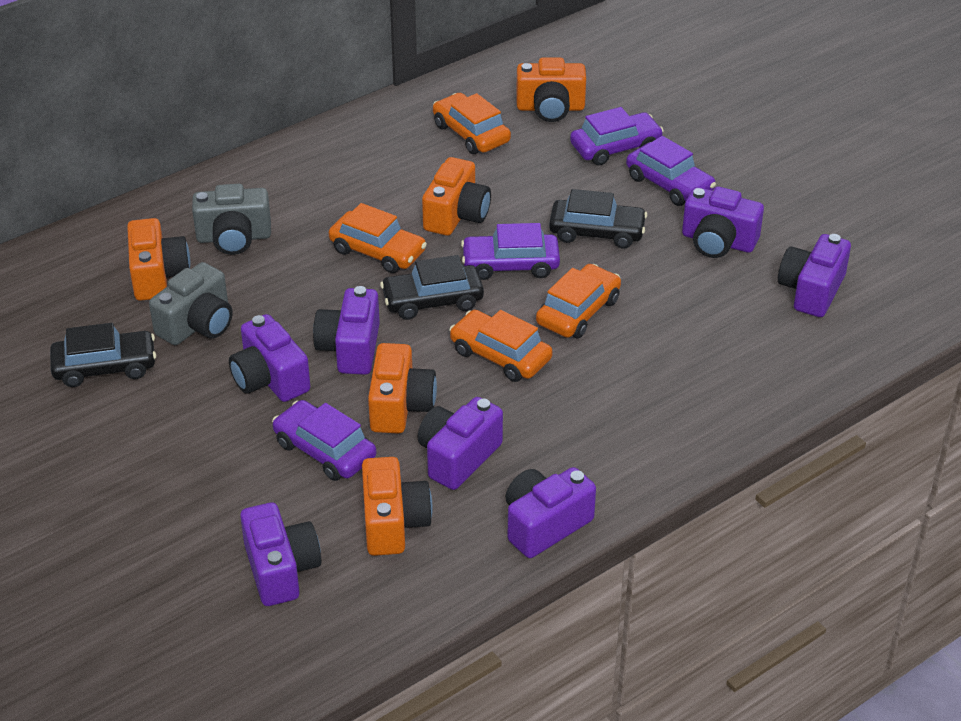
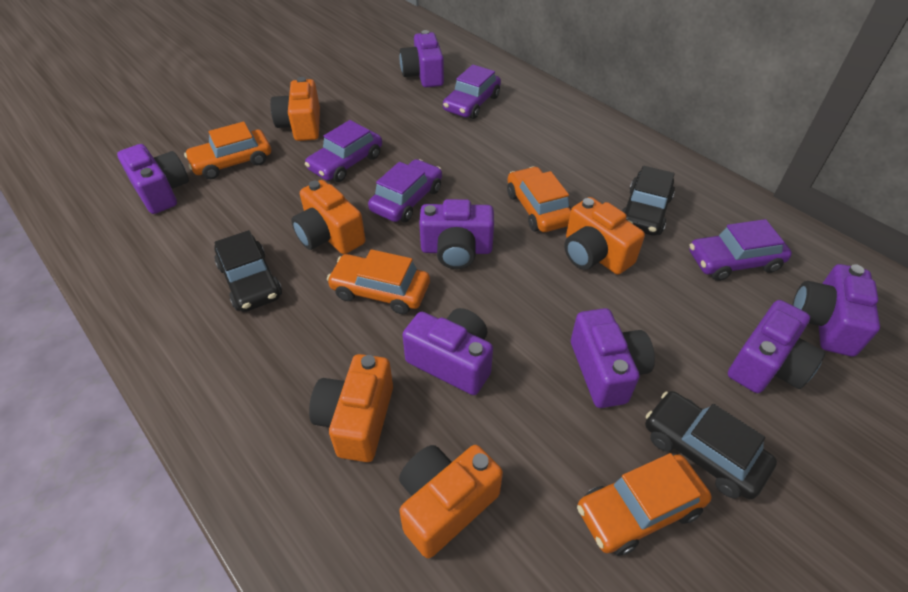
grey camera: 2 -> 0

